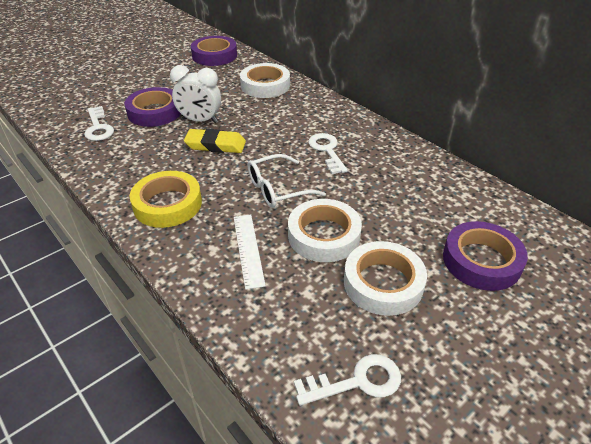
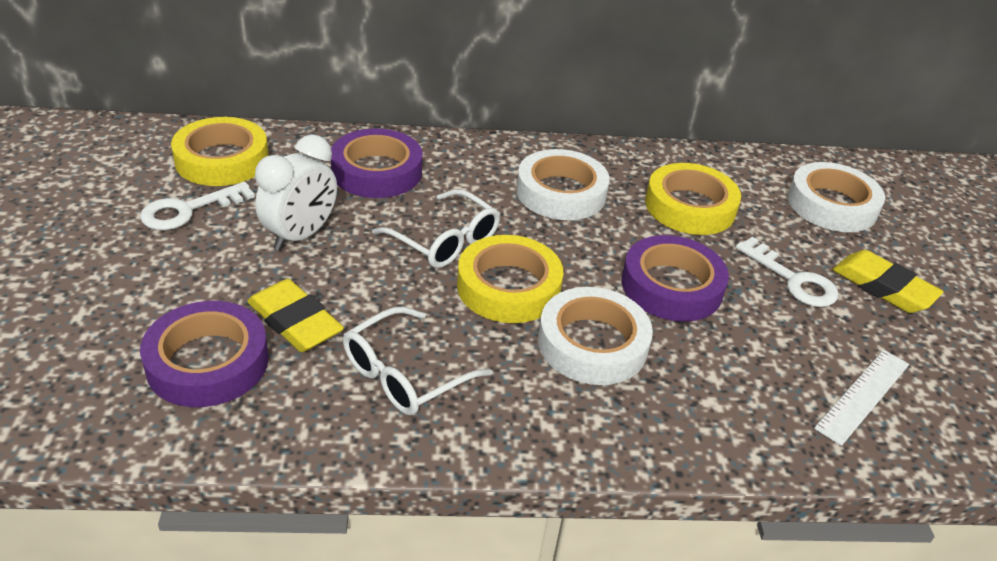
white glasses: 1 -> 2
white key: 3 -> 2
yellow eraser: 1 -> 2
yellow tape: 1 -> 3

